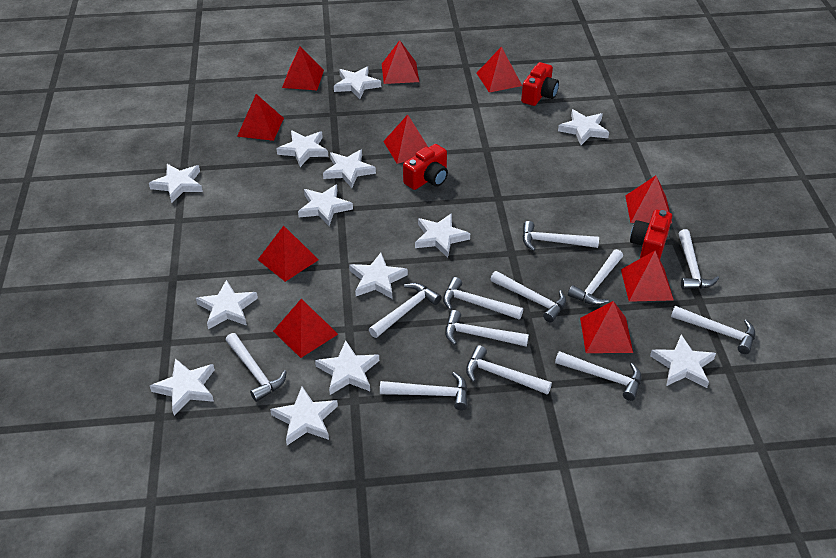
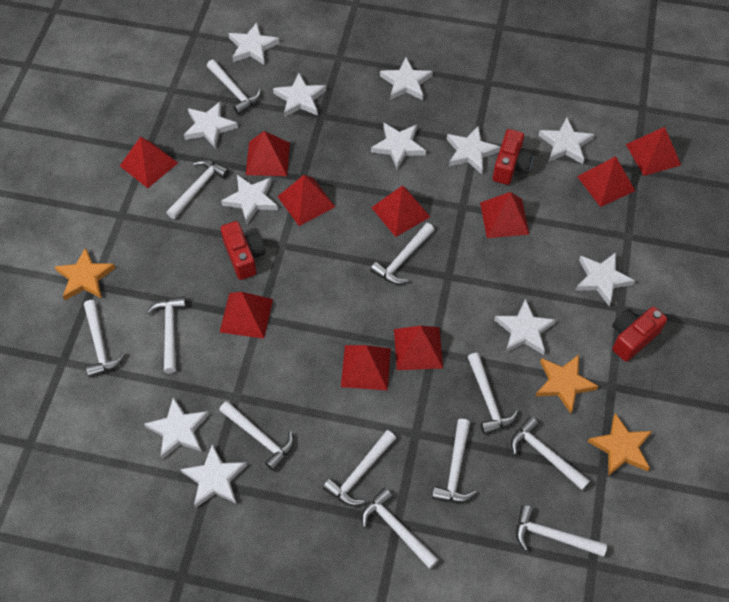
orange star: 0 -> 3
white star: 13 -> 12

